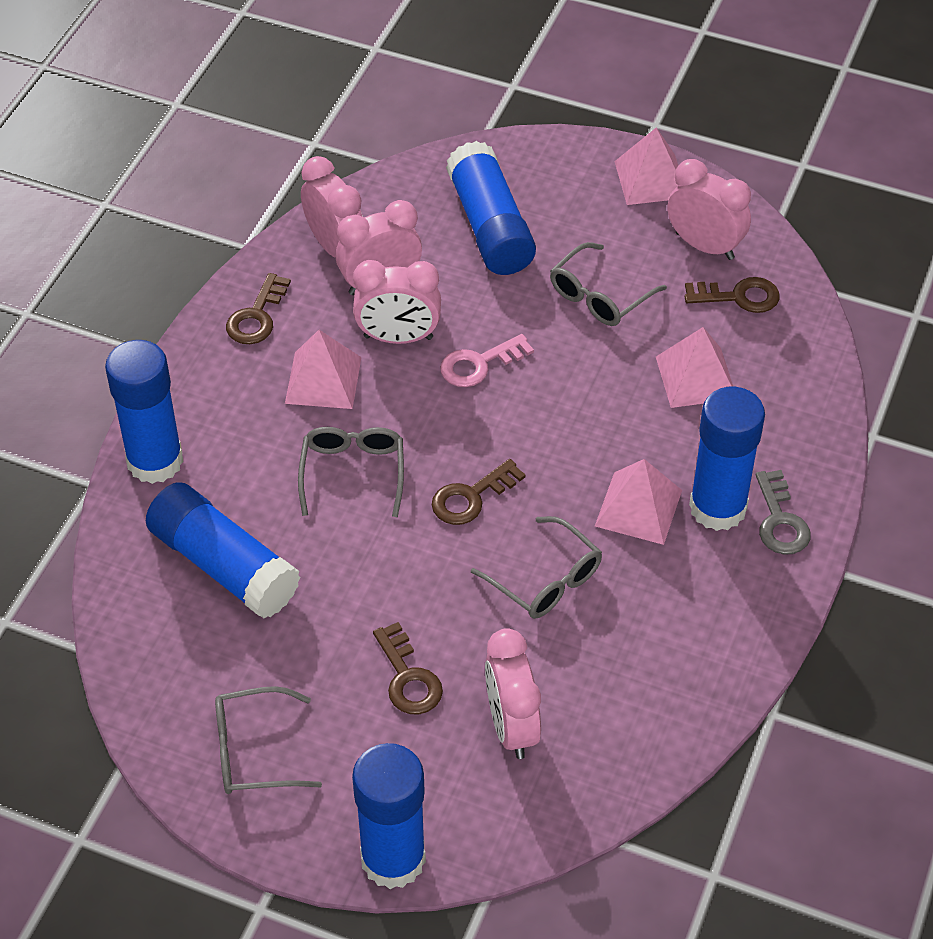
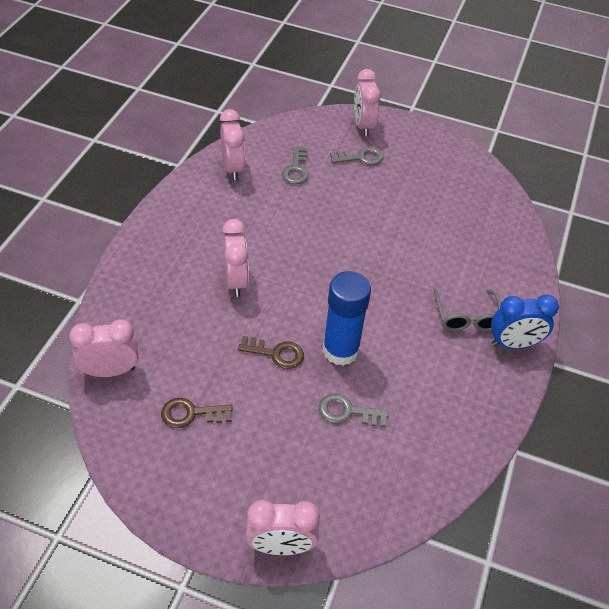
blue clock: 0 -> 1
blue glue stick: 5 -> 1
brown key: 4 -> 2
grey glasses: 4 -> 1
grey key: 1 -> 3
pink key: 1 -> 0
pink pyramid: 4 -> 0

